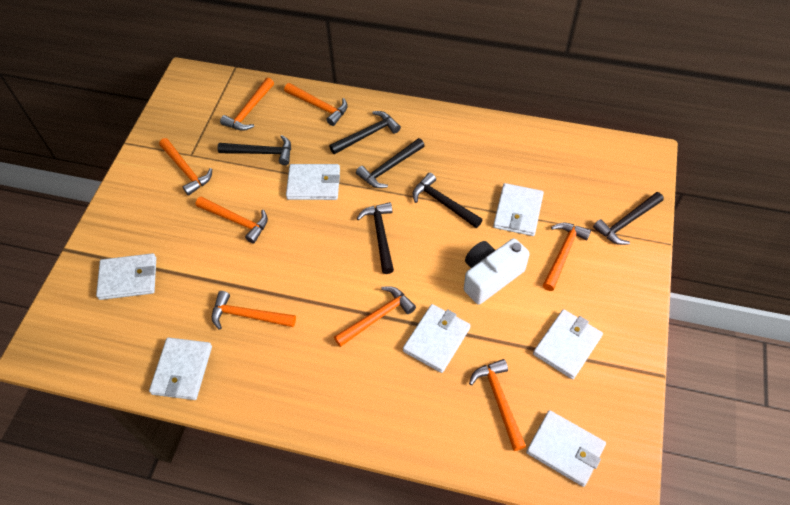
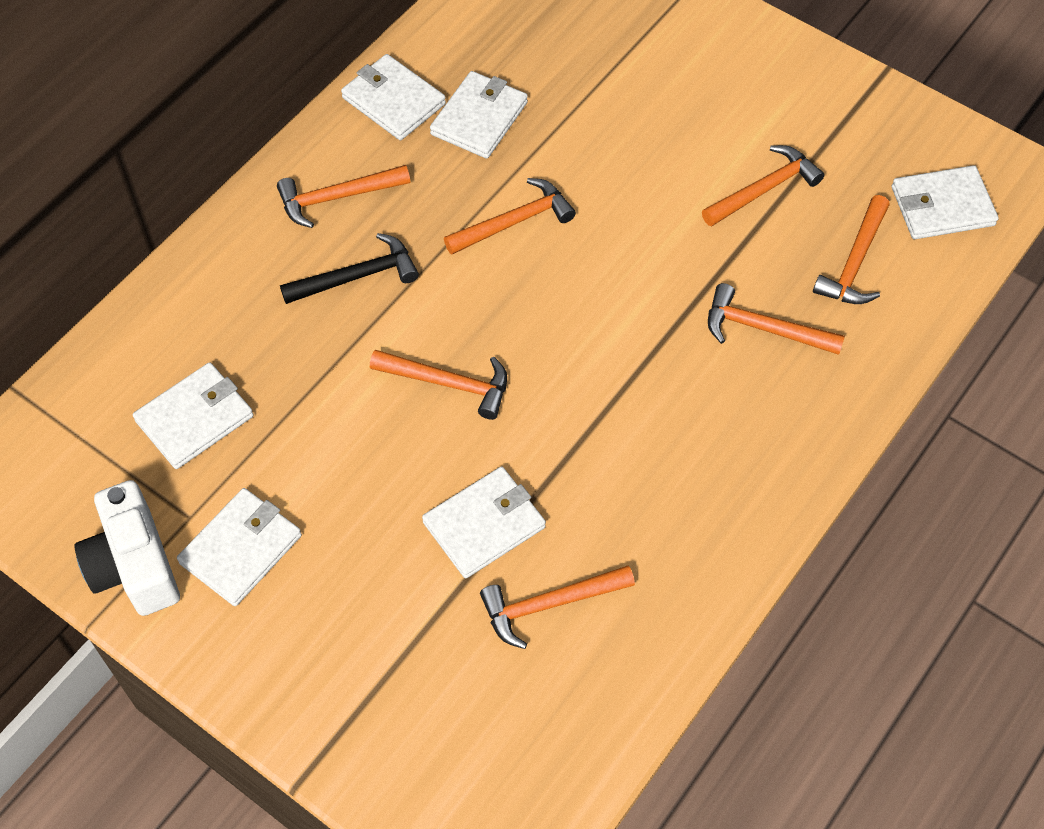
black hammer: 6 -> 1
orange hammer: 8 -> 7
white wallet: 7 -> 6

